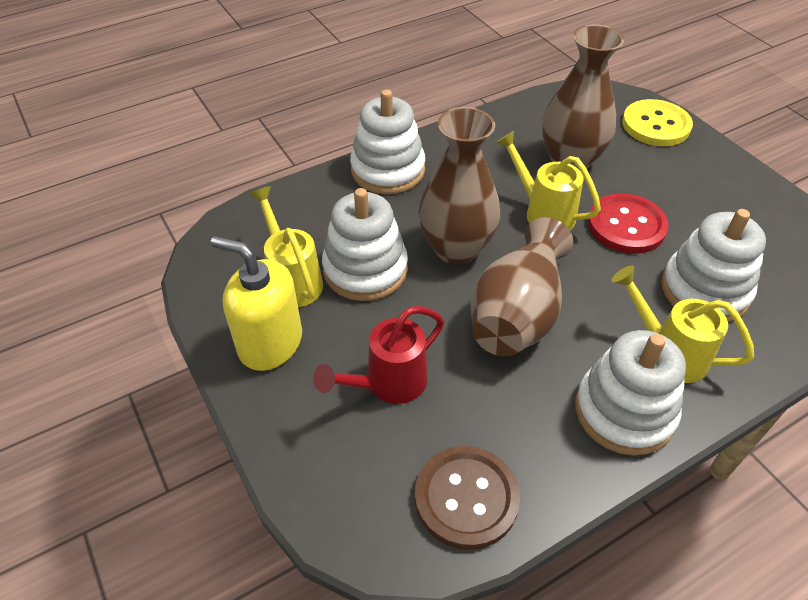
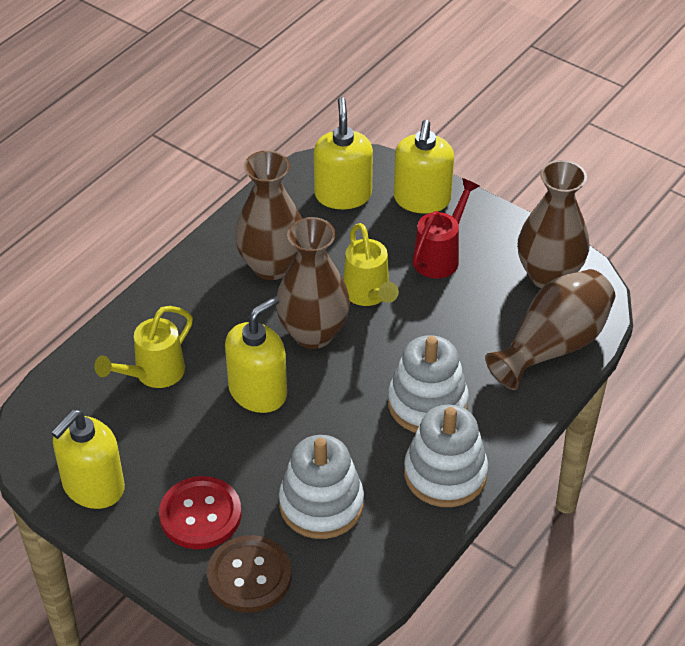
brown vase: 3 -> 4
white stacking toy: 4 -> 3
yellow button: 1 -> 0
yellow soap dispenser: 1 -> 4
yellow watering can: 3 -> 2

